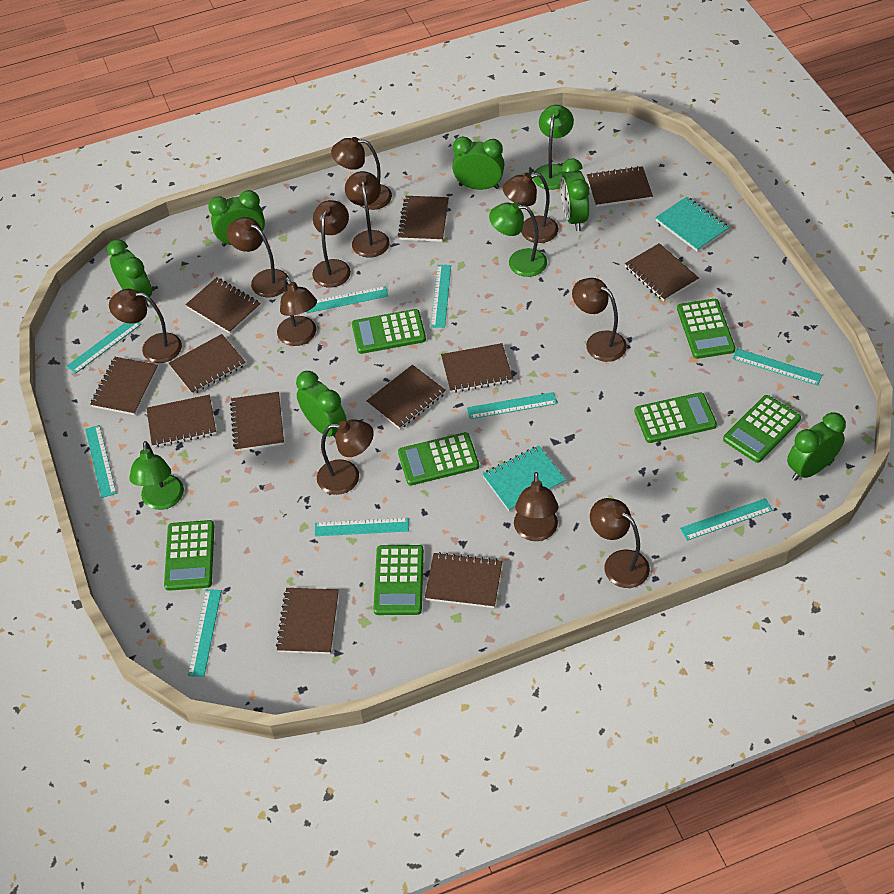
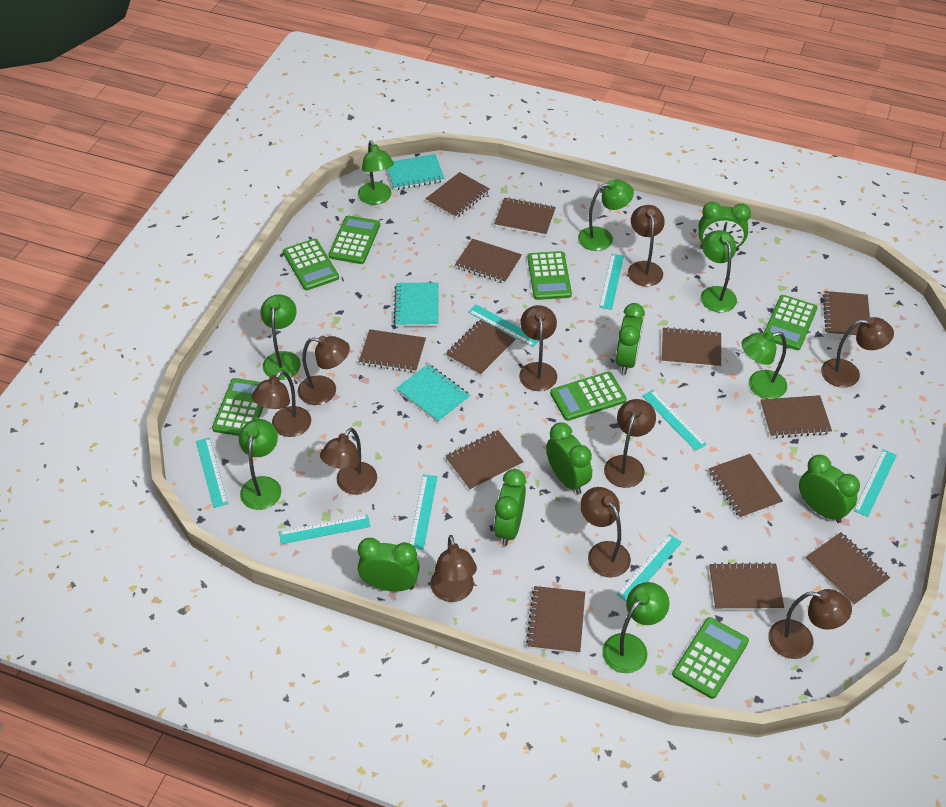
brown lamp: 11 -> 10
brown notebook: 12 -> 13
green lamp: 3 -> 7
turquoise notebook: 2 -> 3
turquoise ruler: 9 -> 8

